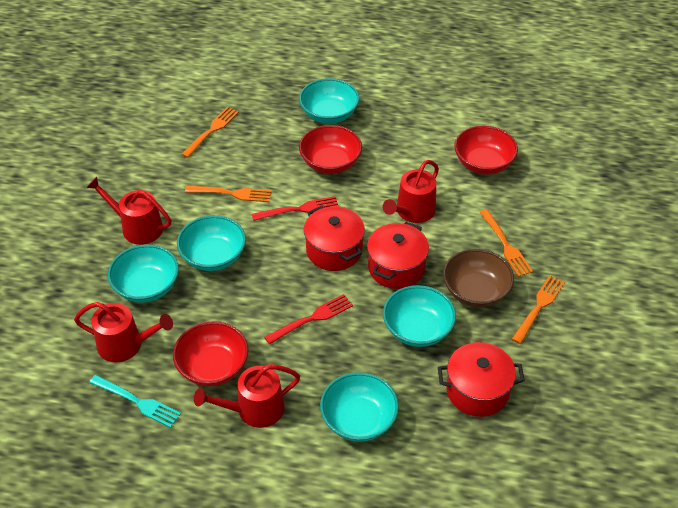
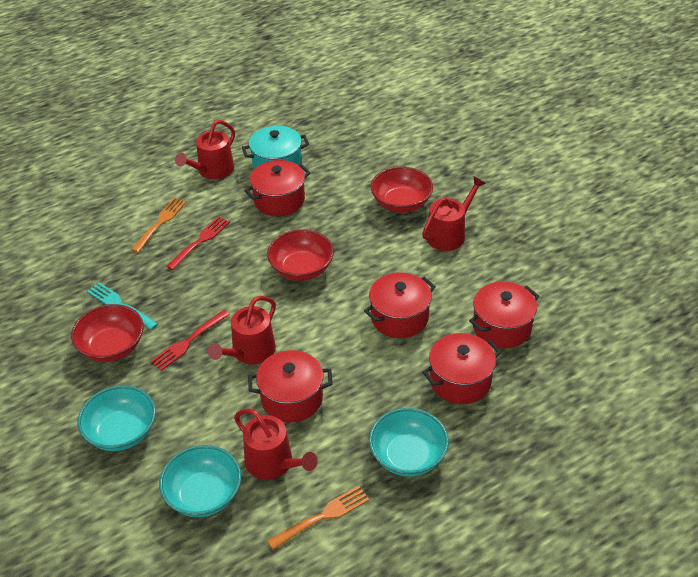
brown bowl: 1 -> 0
orange fork: 4 -> 2
red pot: 3 -> 5
turquoise bowl: 5 -> 3
turquoise pot: 0 -> 1

